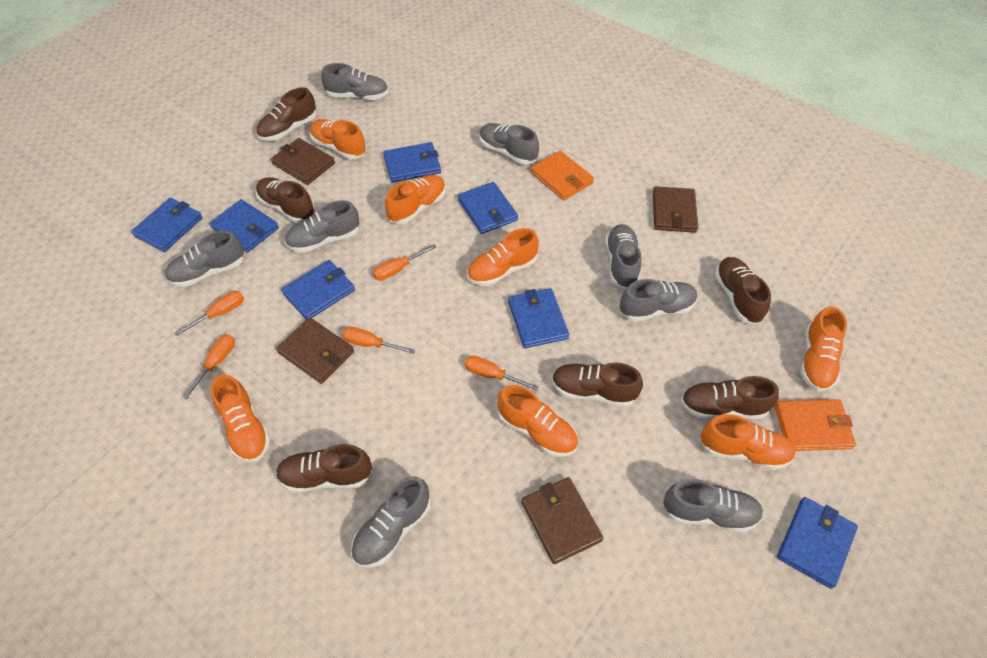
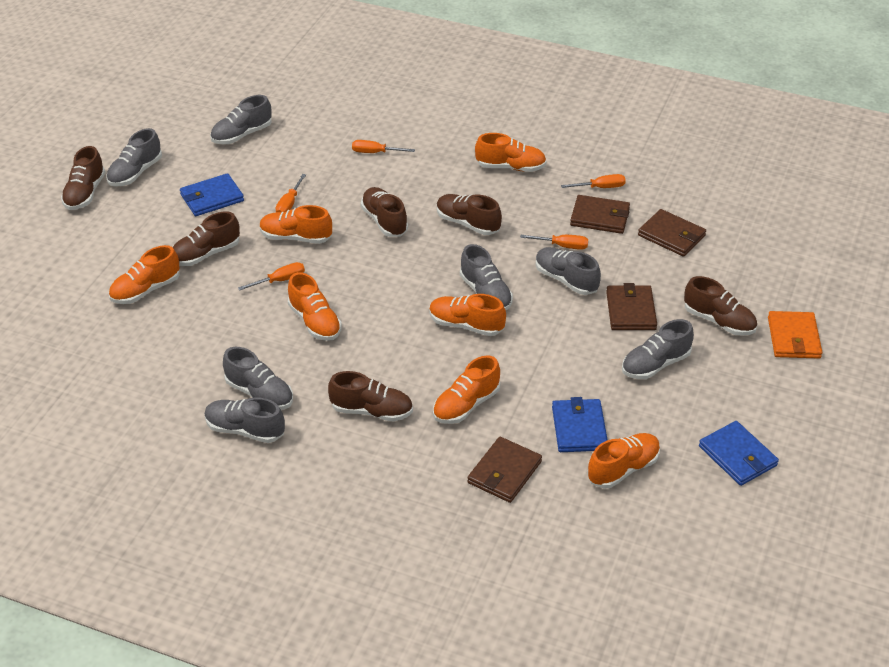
blue wallet: 7 -> 3
grey shoe: 8 -> 7
orange wallet: 2 -> 1

